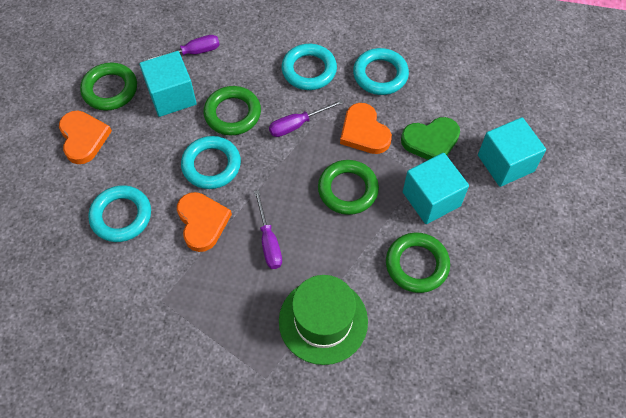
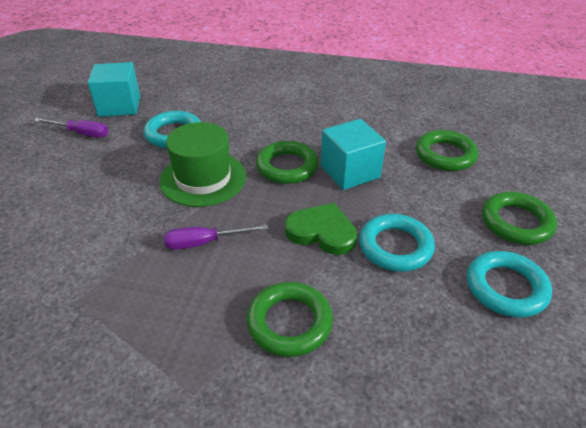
orange heart: 3 -> 0
purple screwdriver: 3 -> 2
turquoise cube: 3 -> 2
turquoise ring: 4 -> 3

